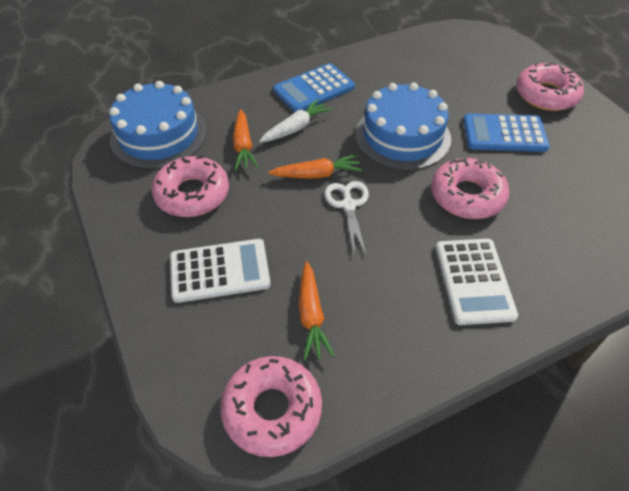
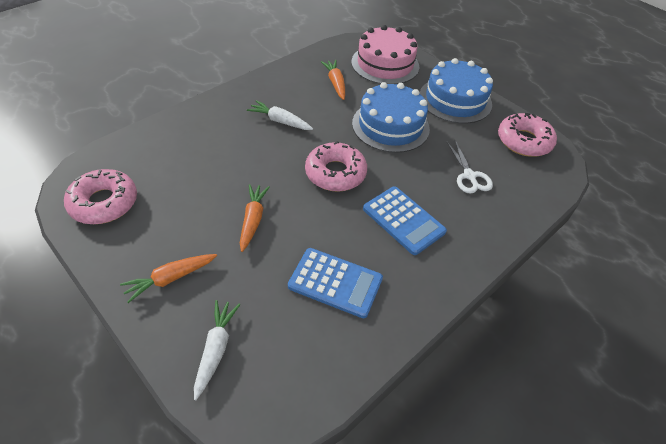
pink cake: 0 -> 1
pink donut: 4 -> 3
white calculator: 2 -> 0
white carrot: 1 -> 2

